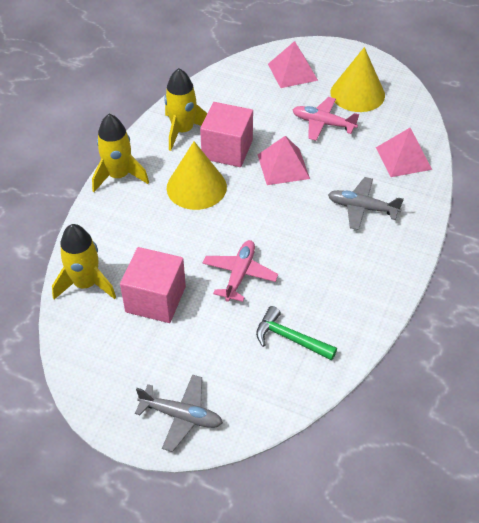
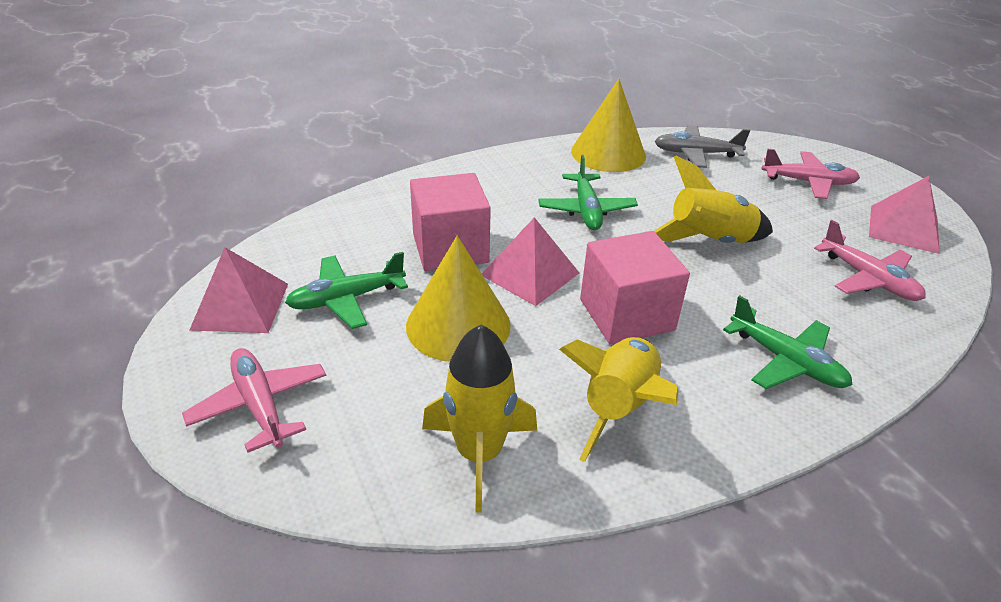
green hammer: 1 -> 0
green plane: 0 -> 3
grey plane: 2 -> 1
pink plane: 2 -> 3

